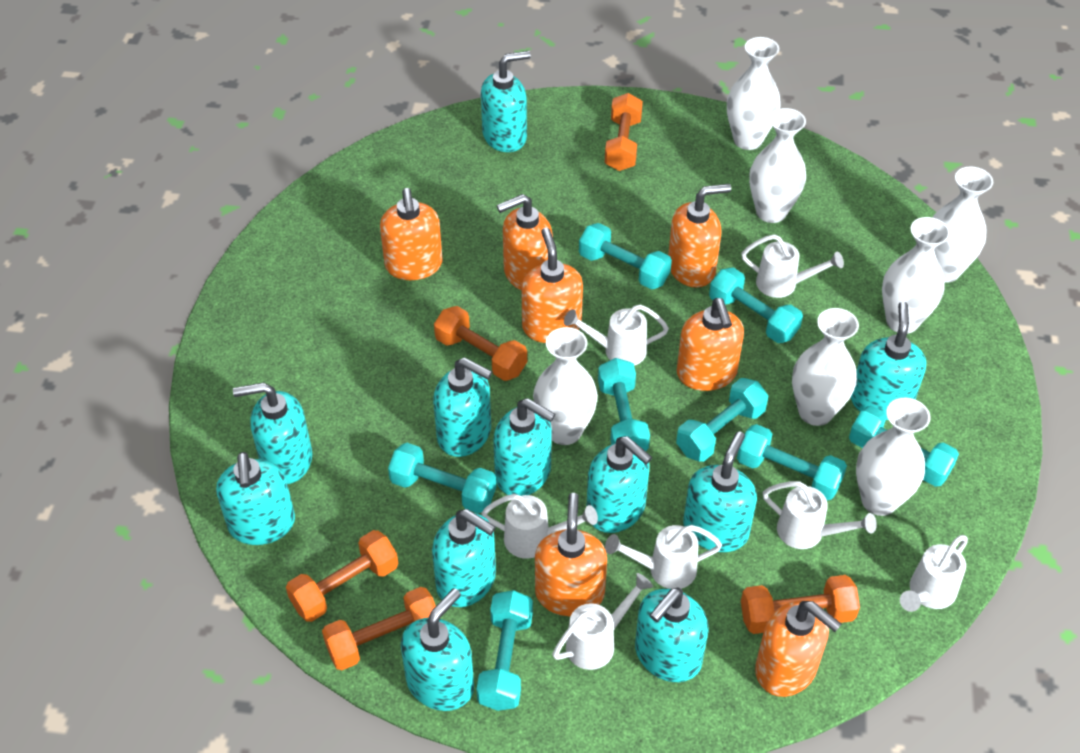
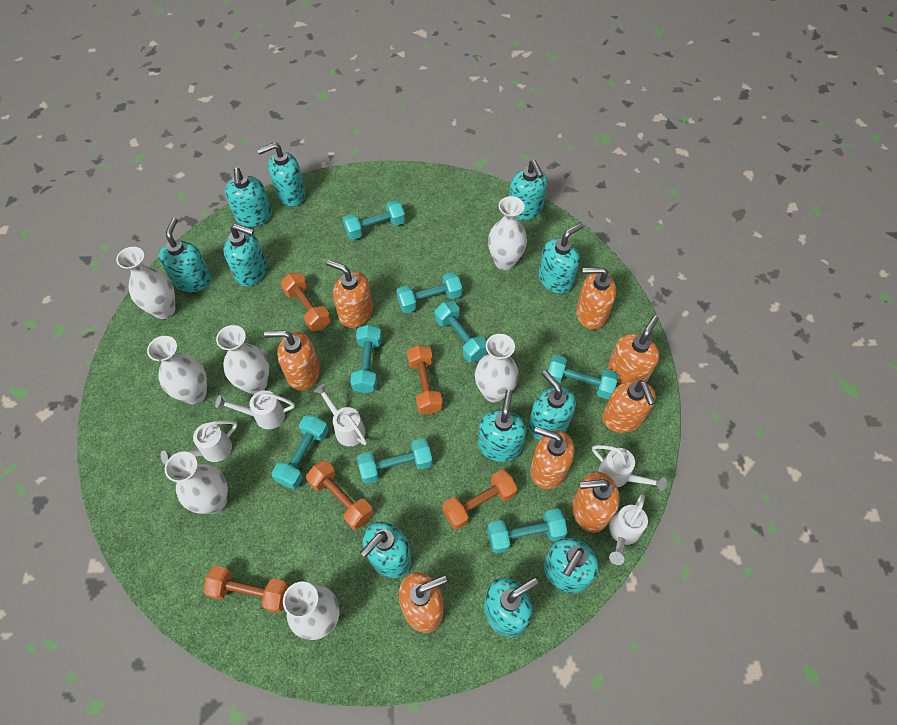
orange soap dispenser: 7 -> 8
white watering can: 7 -> 5

